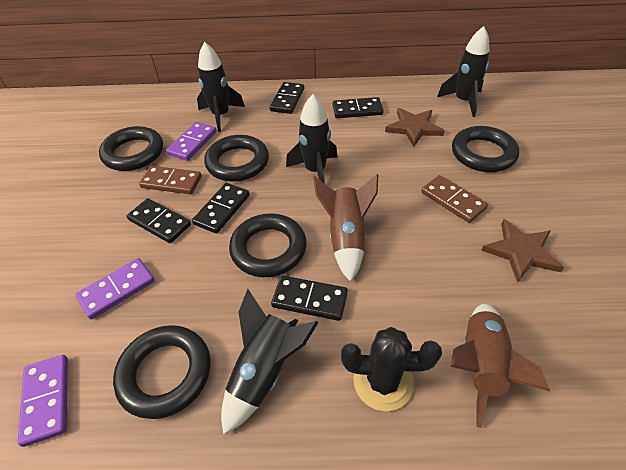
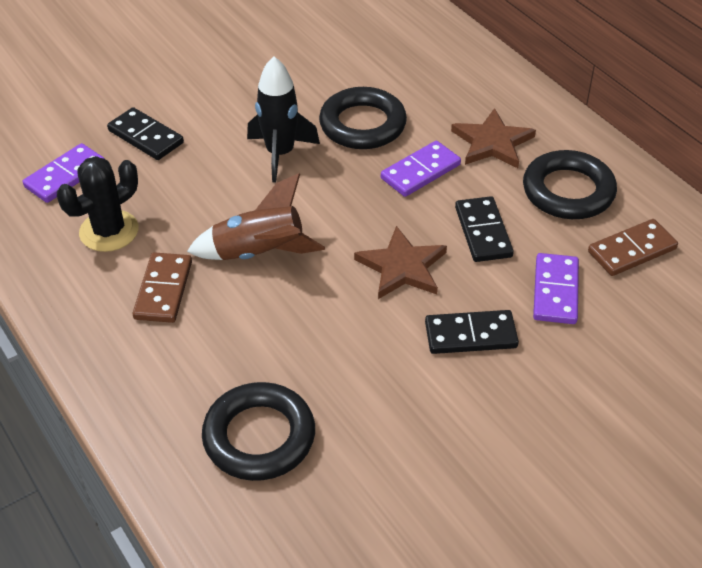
black domino: 5 -> 3
black ring: 5 -> 3
black rocket: 4 -> 1
brown rocket: 2 -> 1

